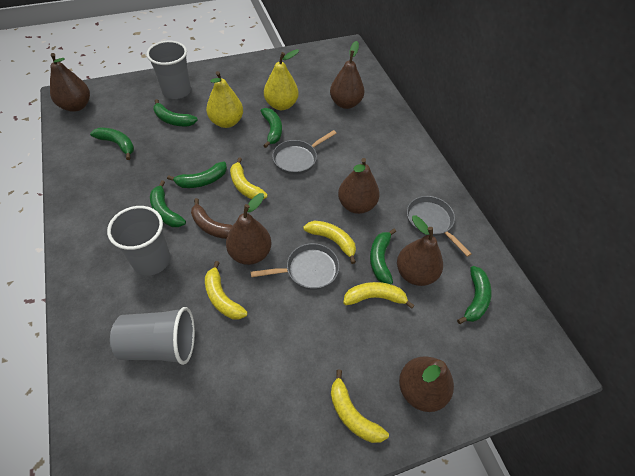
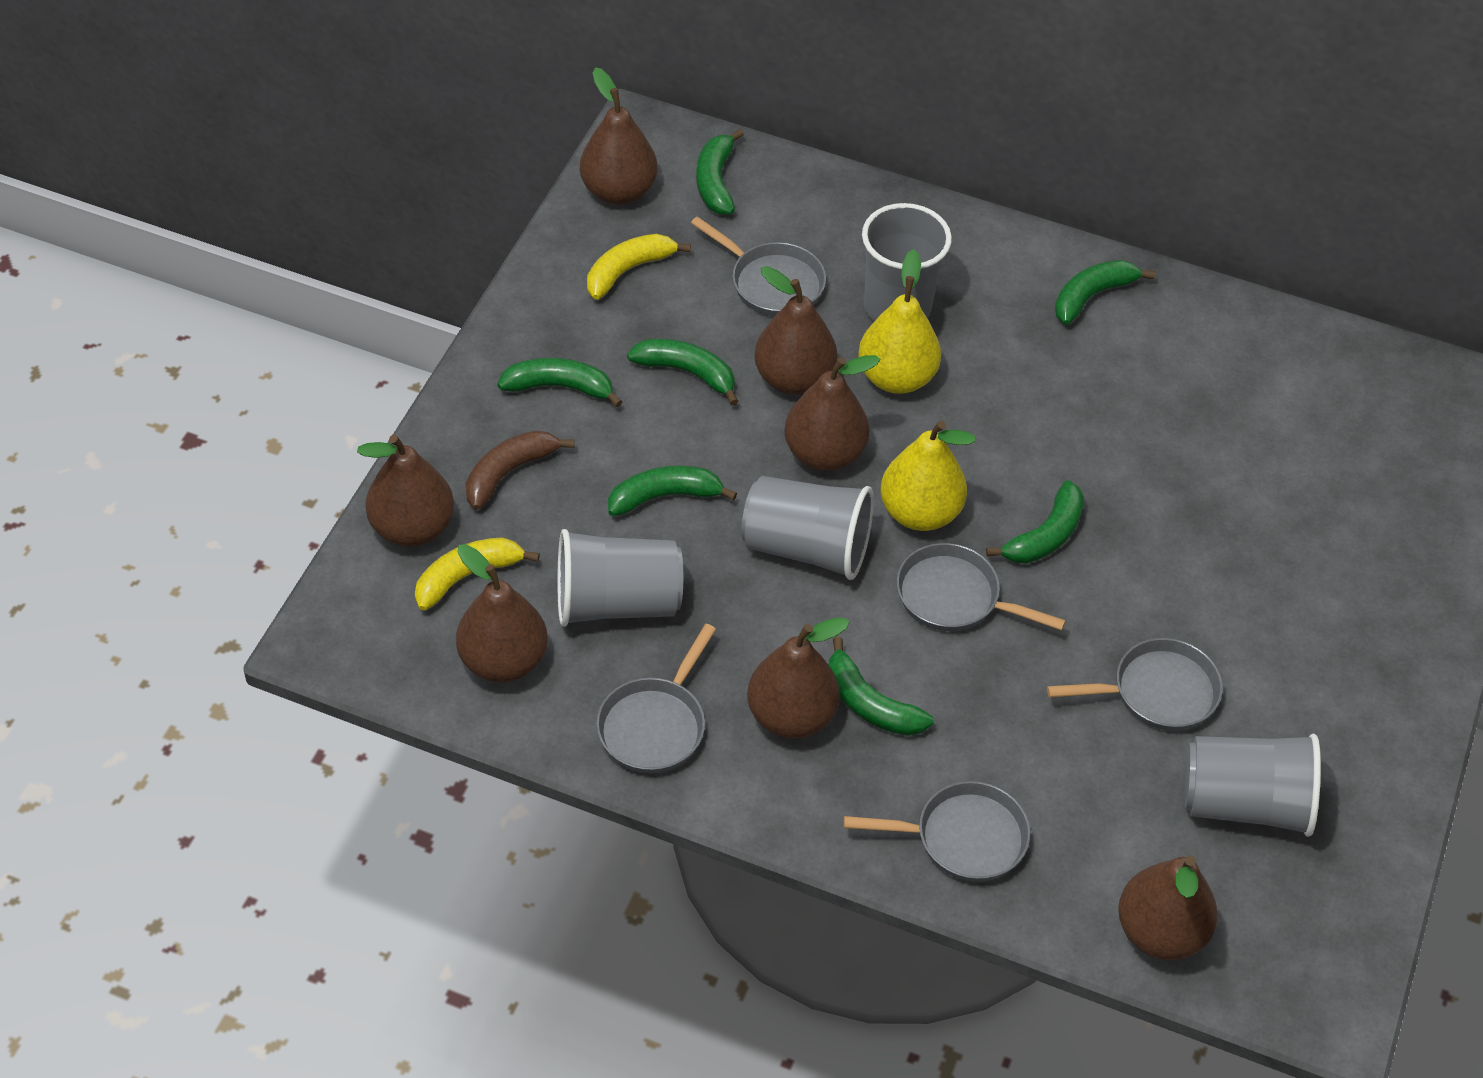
brown pear: 6 -> 7
grey cup: 3 -> 4
grey pan: 3 -> 5
yellow banana: 5 -> 2

